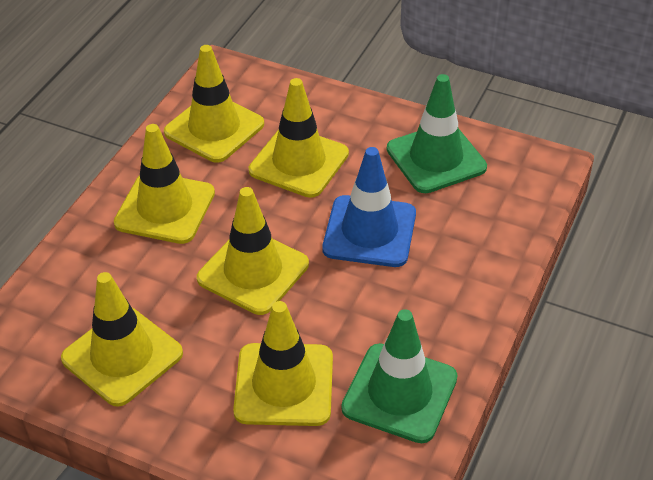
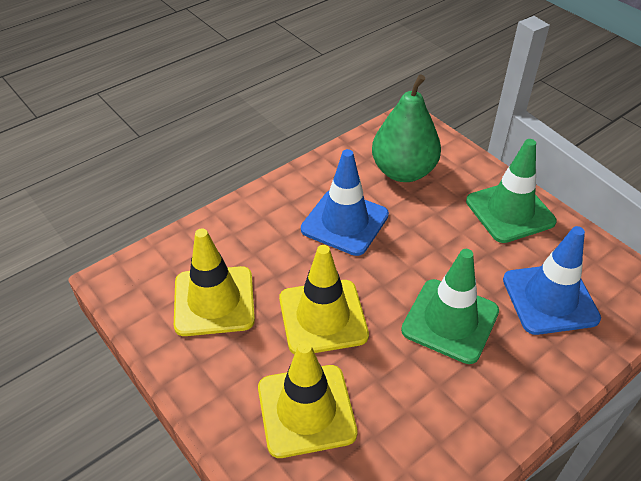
blue traffic cone: 1 -> 2
green pear: 0 -> 1
yellow traffic cone: 6 -> 3

